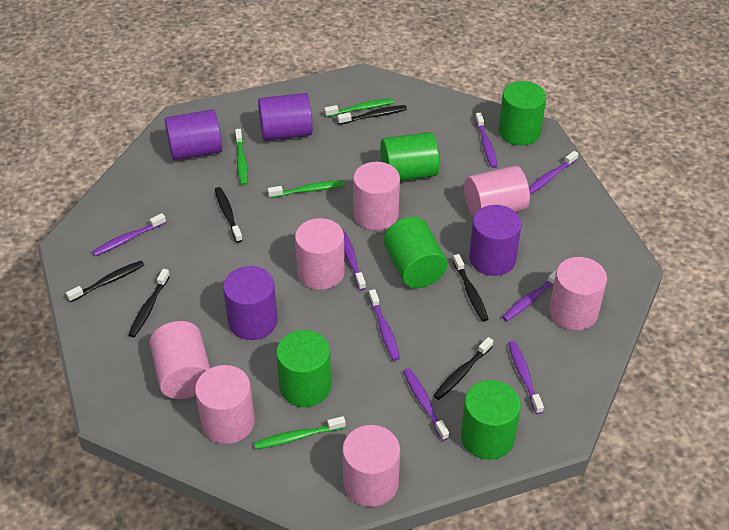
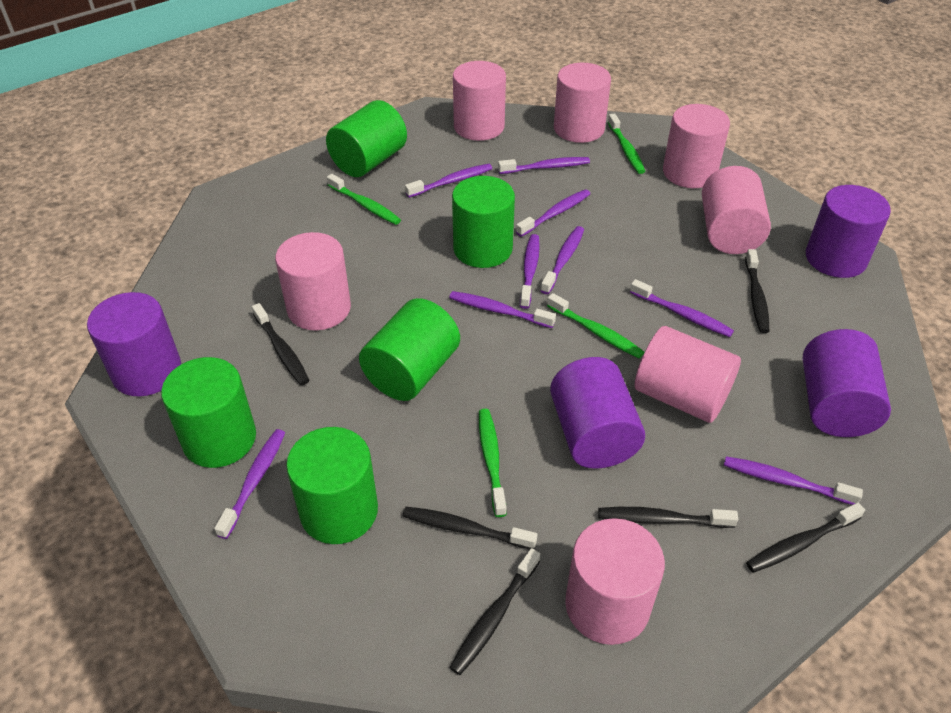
purple toothbrush: 8 -> 9

